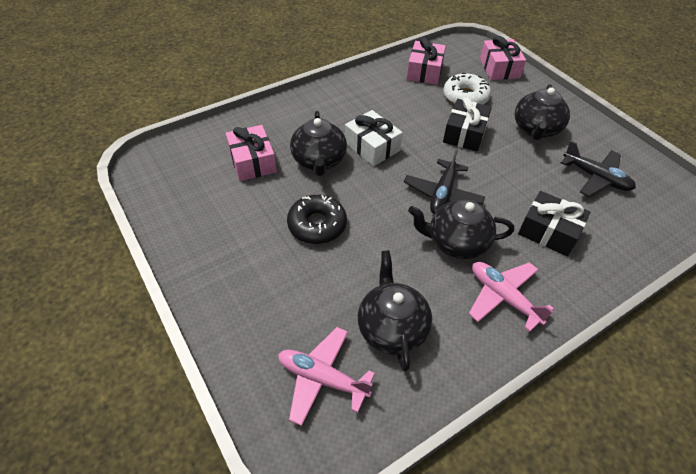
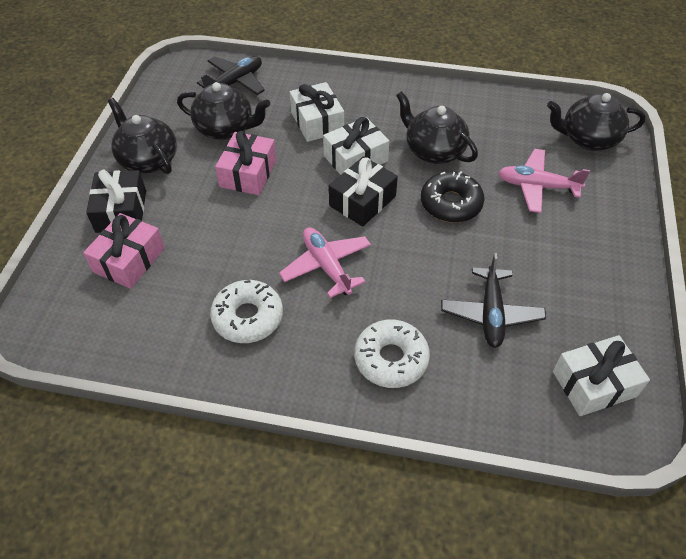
pink gift: 3 -> 2
white donut: 1 -> 2
white gift: 1 -> 3

